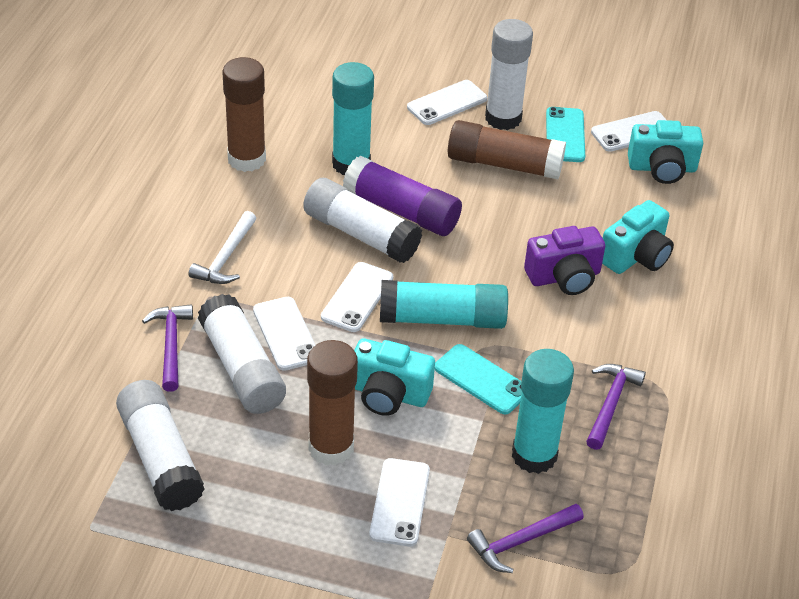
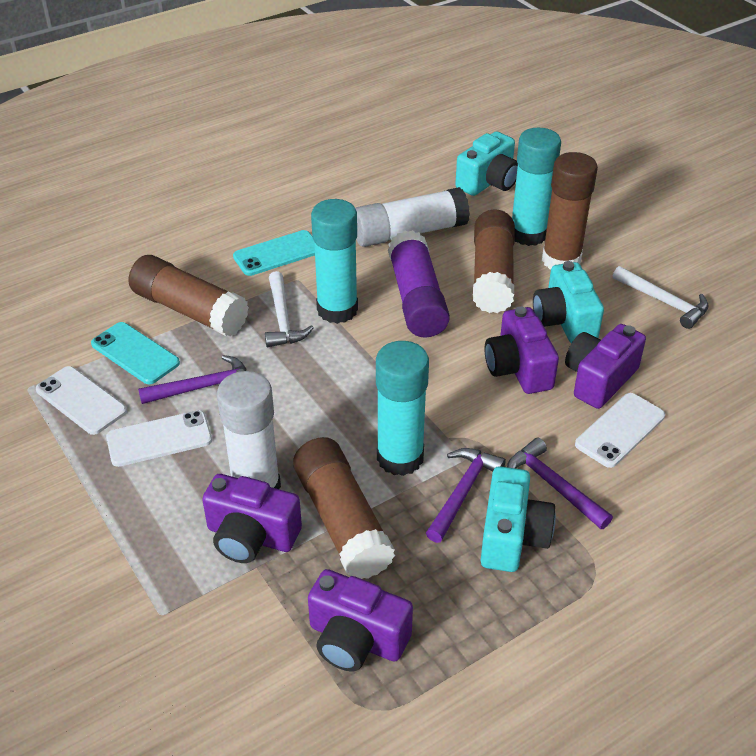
brown glue stick: 3 -> 4
purple camera: 1 -> 4
white glue stick: 4 -> 2
white hammer: 1 -> 2
white phone: 5 -> 3

